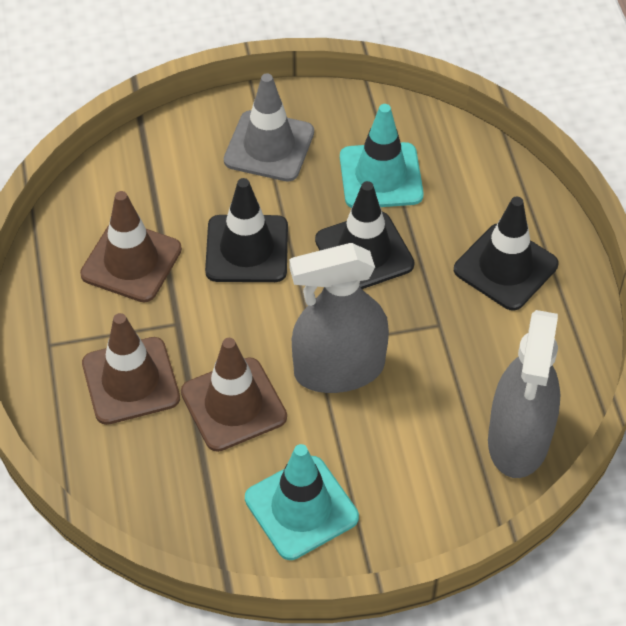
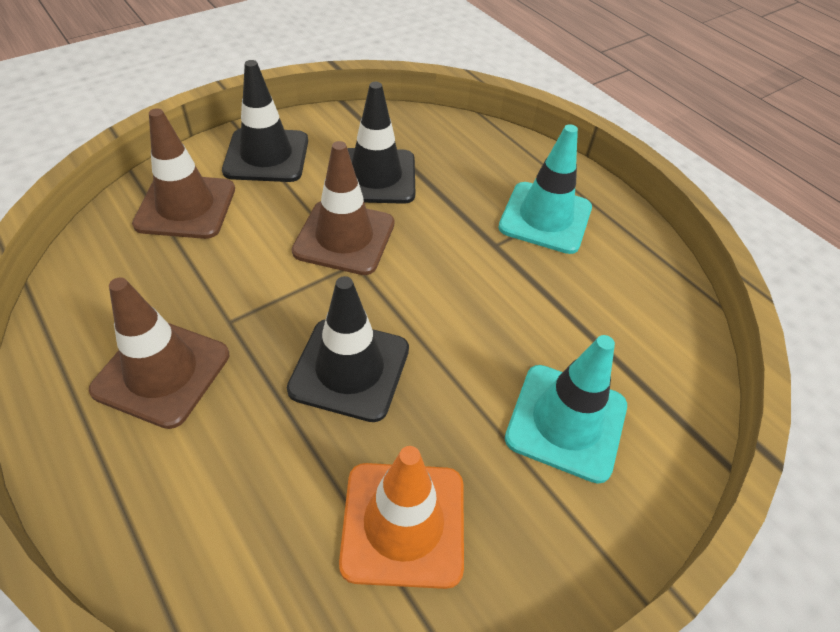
grey spray bottle: 2 -> 0
grey traffic cone: 1 -> 0
orange traffic cone: 0 -> 1

